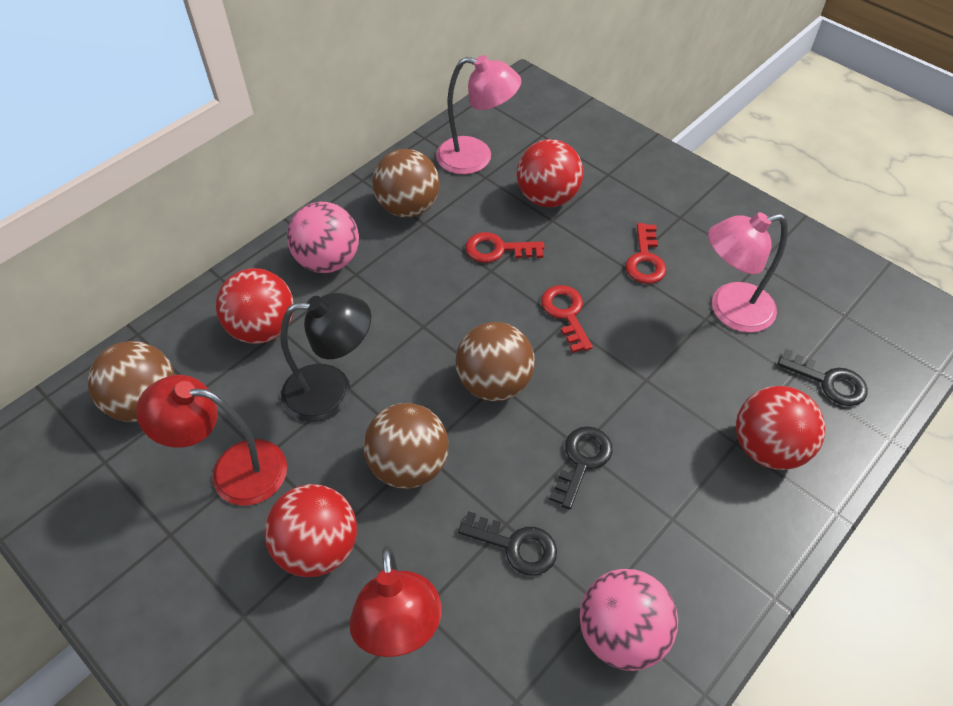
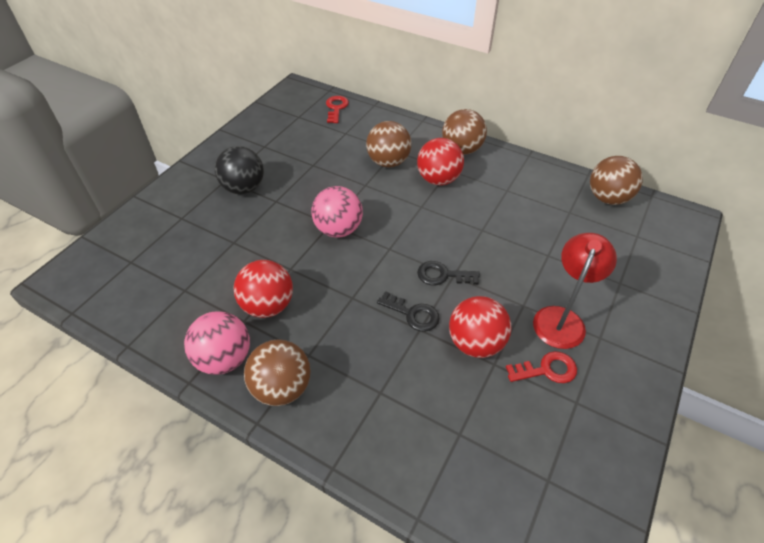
black ball: 0 -> 1
black key: 3 -> 2
black lamp: 1 -> 0
pink lamp: 2 -> 0
red ball: 4 -> 3
red key: 3 -> 2
red lamp: 2 -> 1

